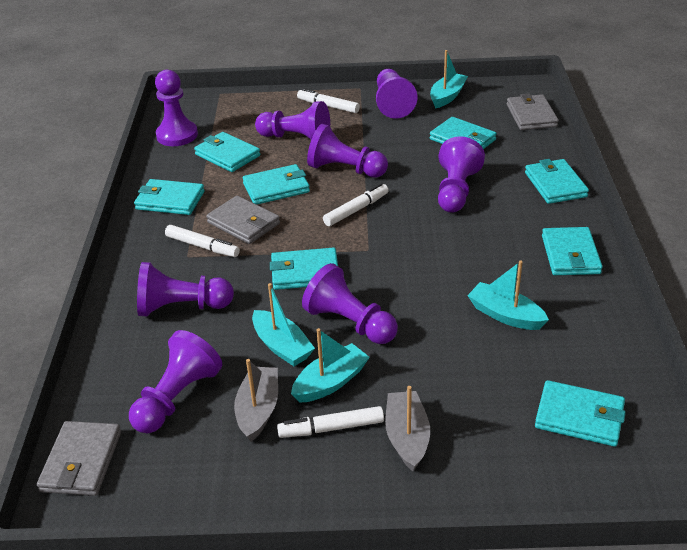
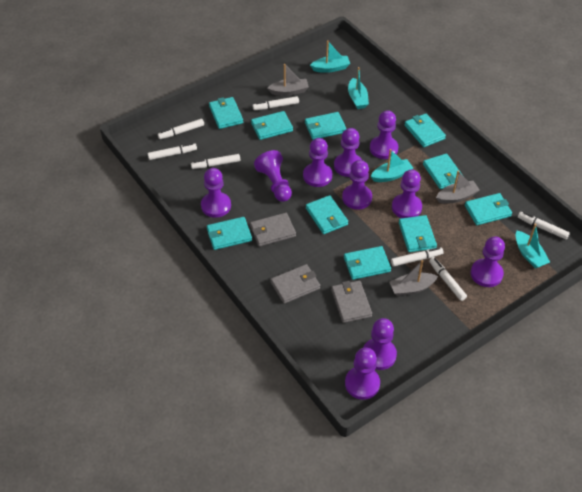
grey boat: 2 -> 3
purple pawn: 8 -> 10
turquoise wallet: 8 -> 10
white marker: 4 -> 7

